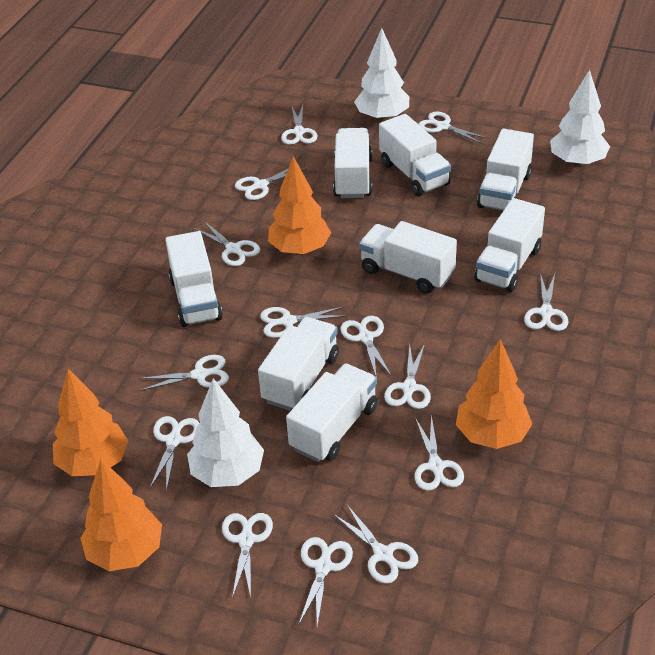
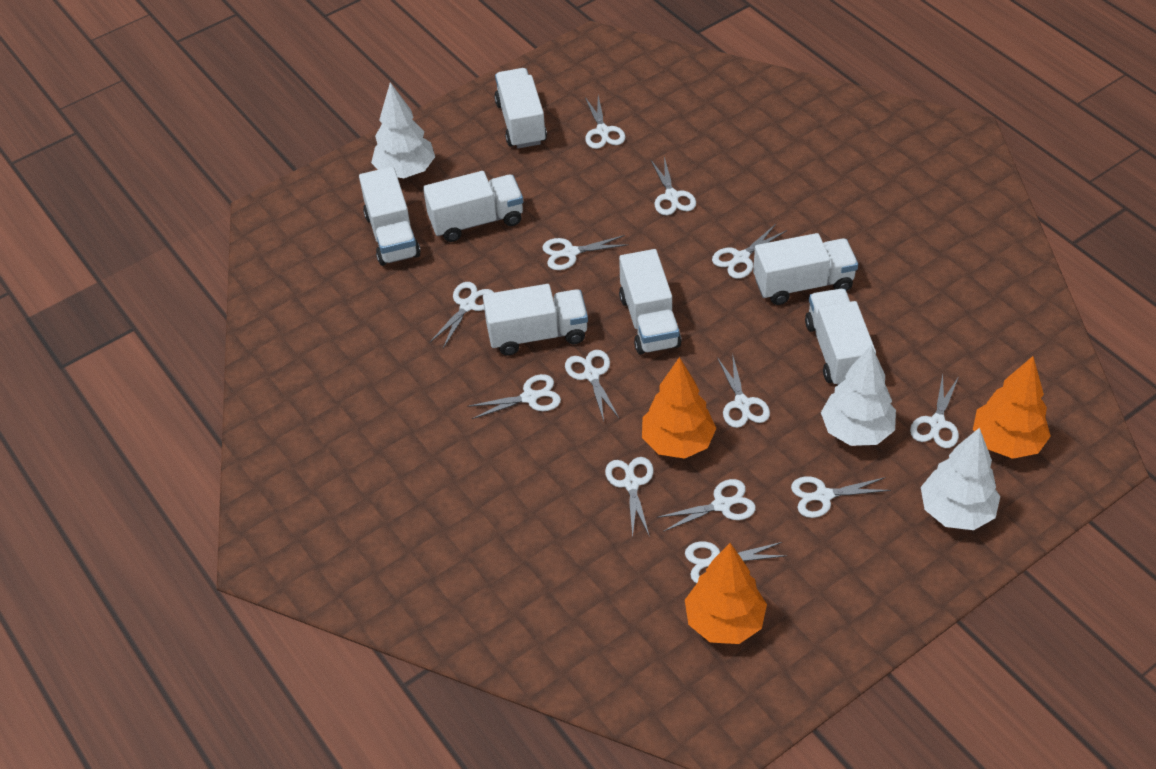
orange tree: 4 -> 3
white scissors: 14 -> 13
white truck: 8 -> 7

